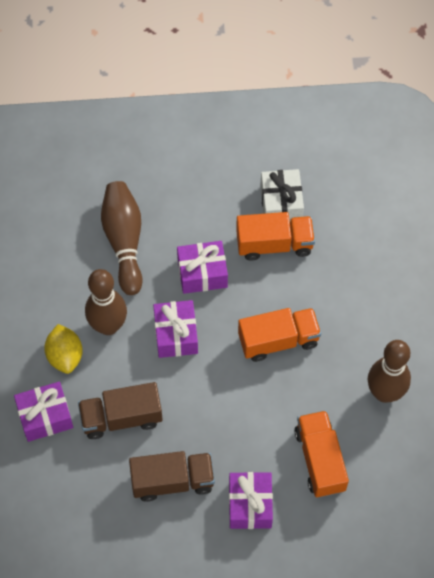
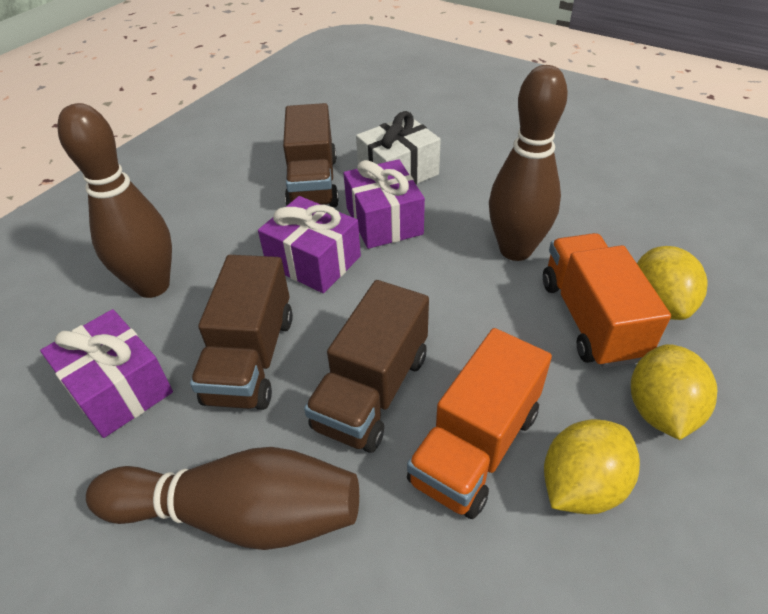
brown truck: 2 -> 3
orange truck: 3 -> 2
purple gift: 4 -> 3
yellow lemon: 1 -> 3

